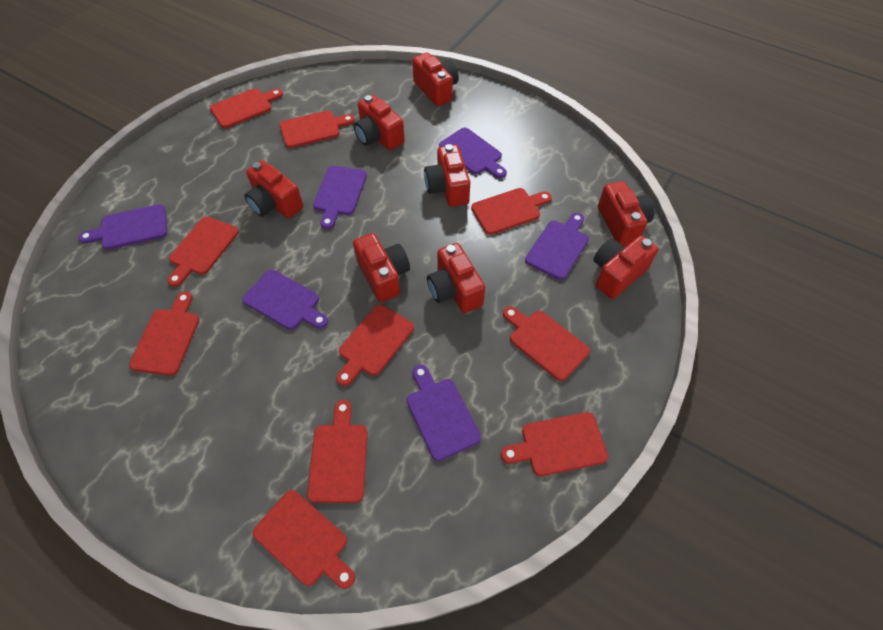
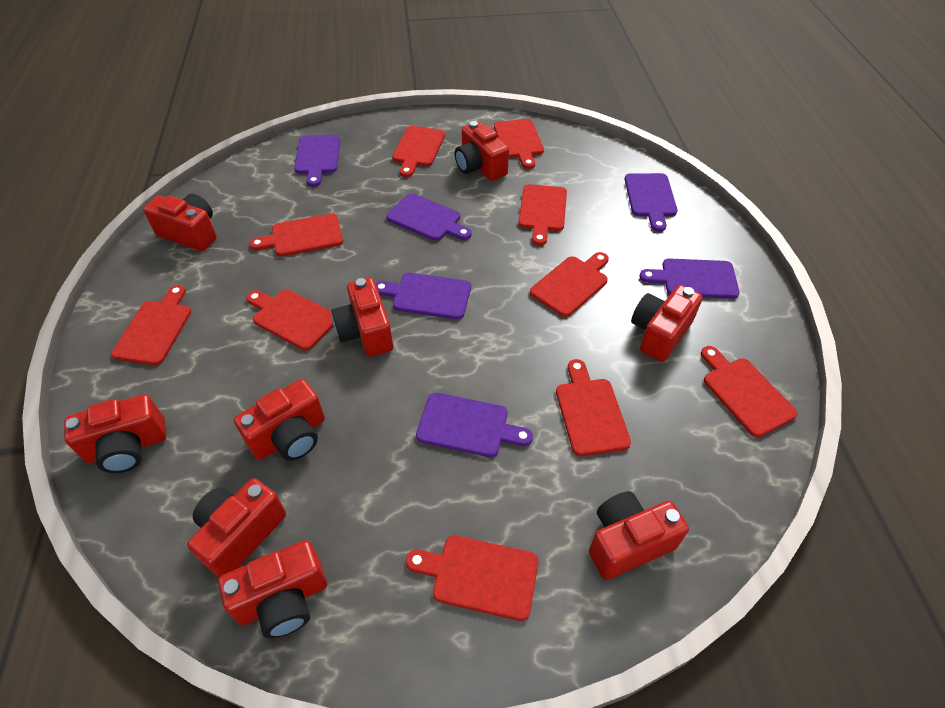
red camera: 8 -> 9

